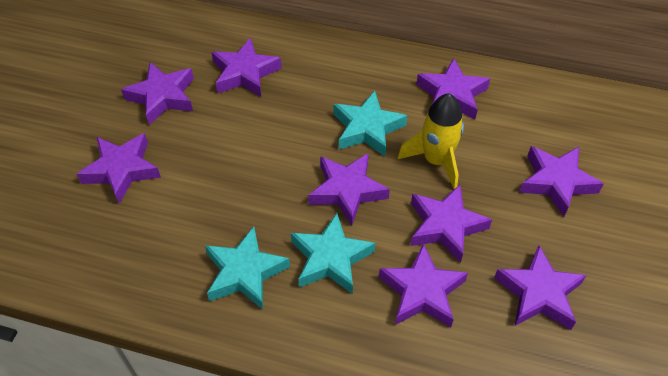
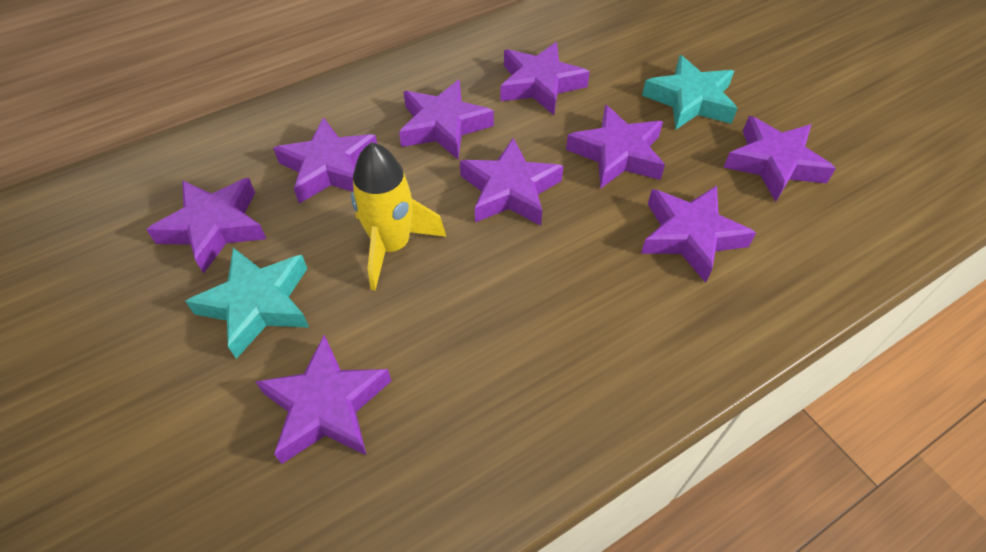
turquoise star: 3 -> 2

